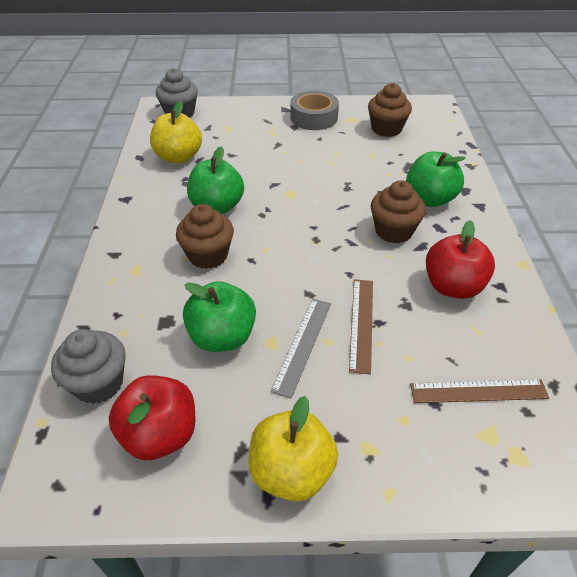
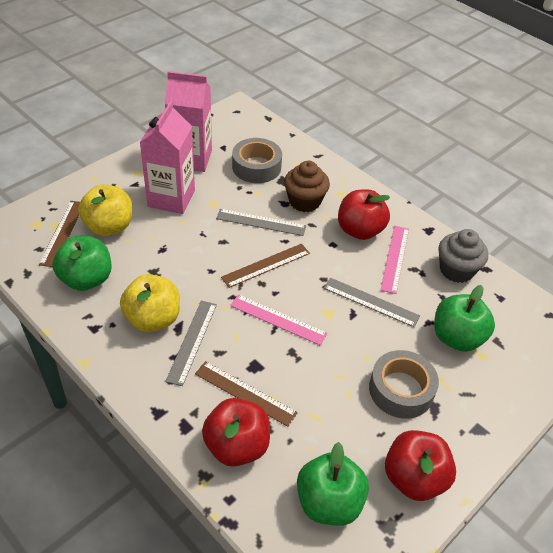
brown cupcake: 3 -> 1
brown ruler: 2 -> 3
grey cupcake: 2 -> 1
grey ruler: 1 -> 3
grey tape: 1 -> 2
pink carton: 0 -> 2
pink ruler: 0 -> 2
red apple: 2 -> 3

